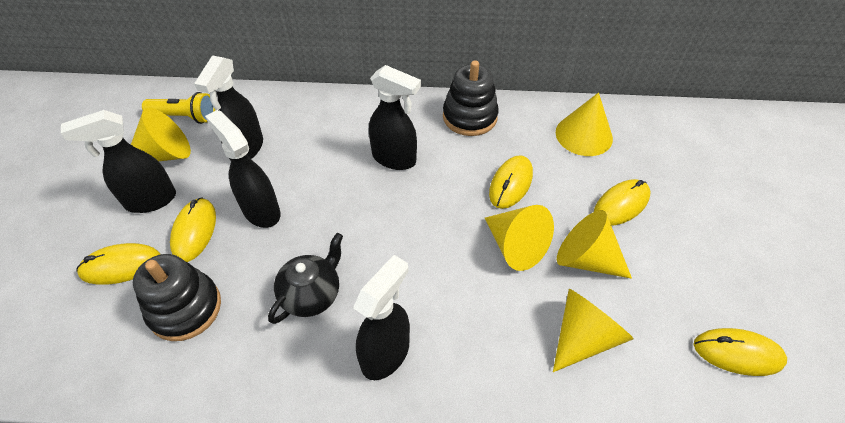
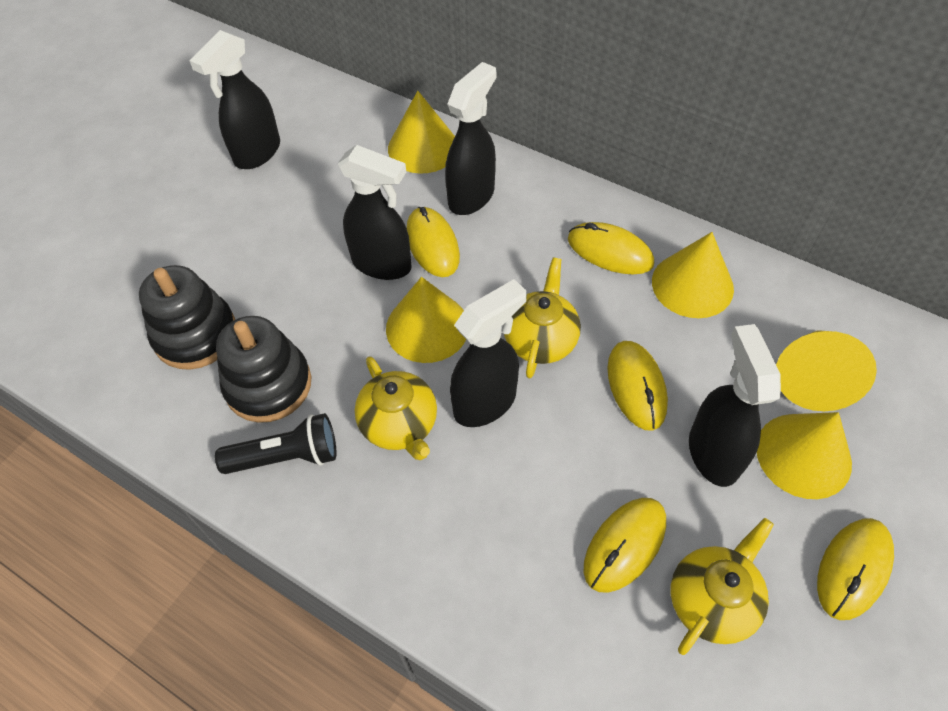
black flashlight: 0 -> 1
black teapot: 1 -> 0
yellow flashlight: 1 -> 0
yellow teapot: 0 -> 3

